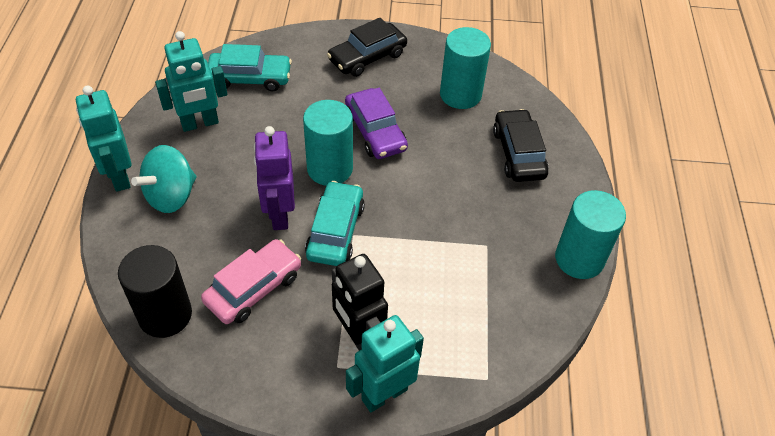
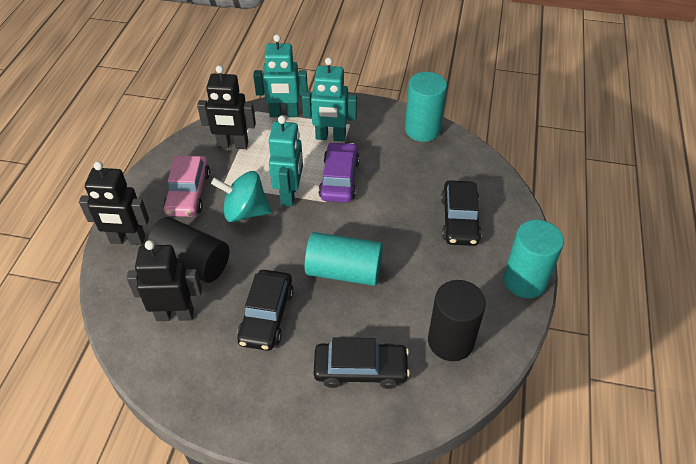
black car: 2 -> 3
black cylinder: 1 -> 2
black robot: 1 -> 3
purple robot: 1 -> 0
turquoise car: 2 -> 0

